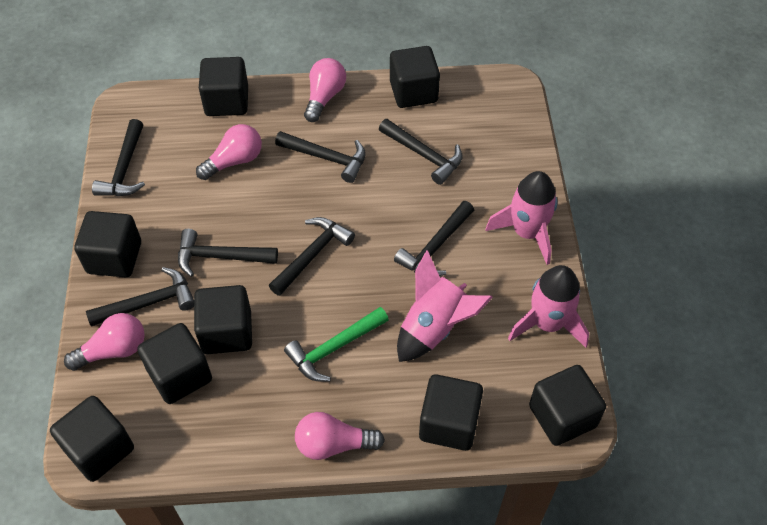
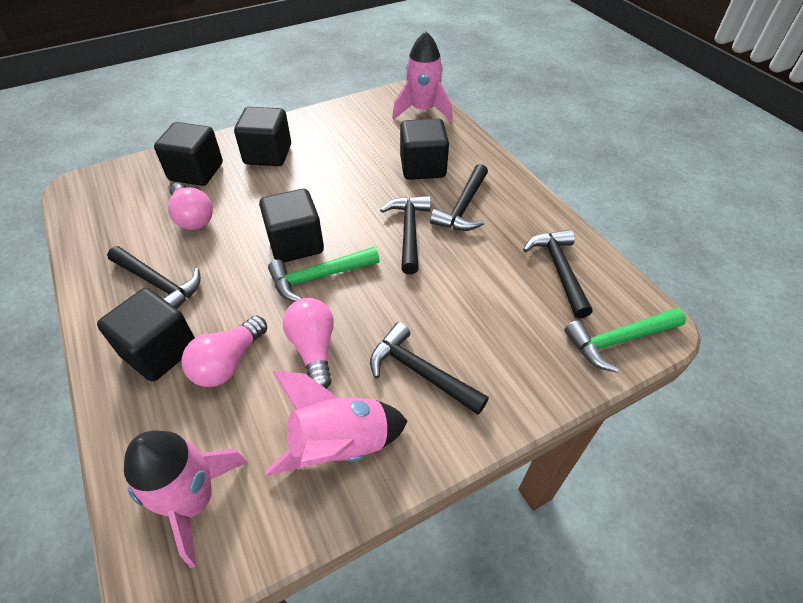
black cube: 8 -> 5
black hammer: 7 -> 5
green hammer: 1 -> 2
pink light bulb: 4 -> 3

